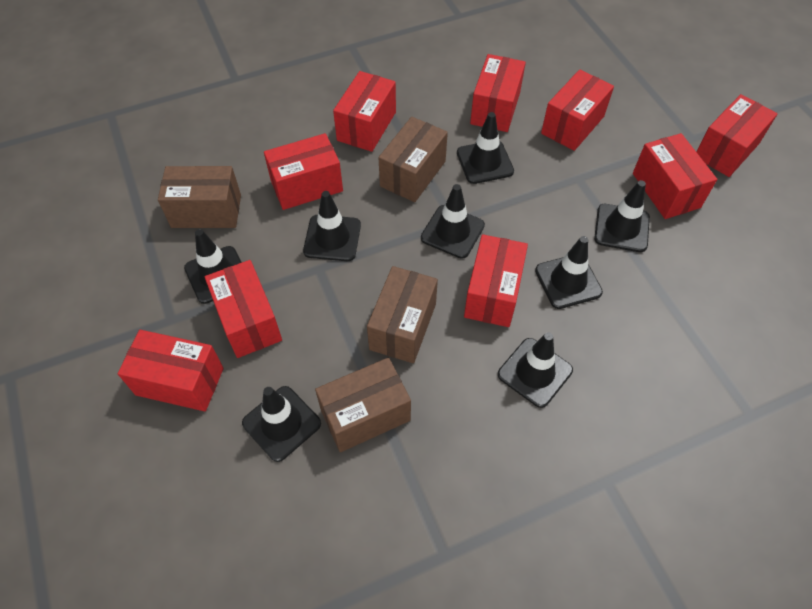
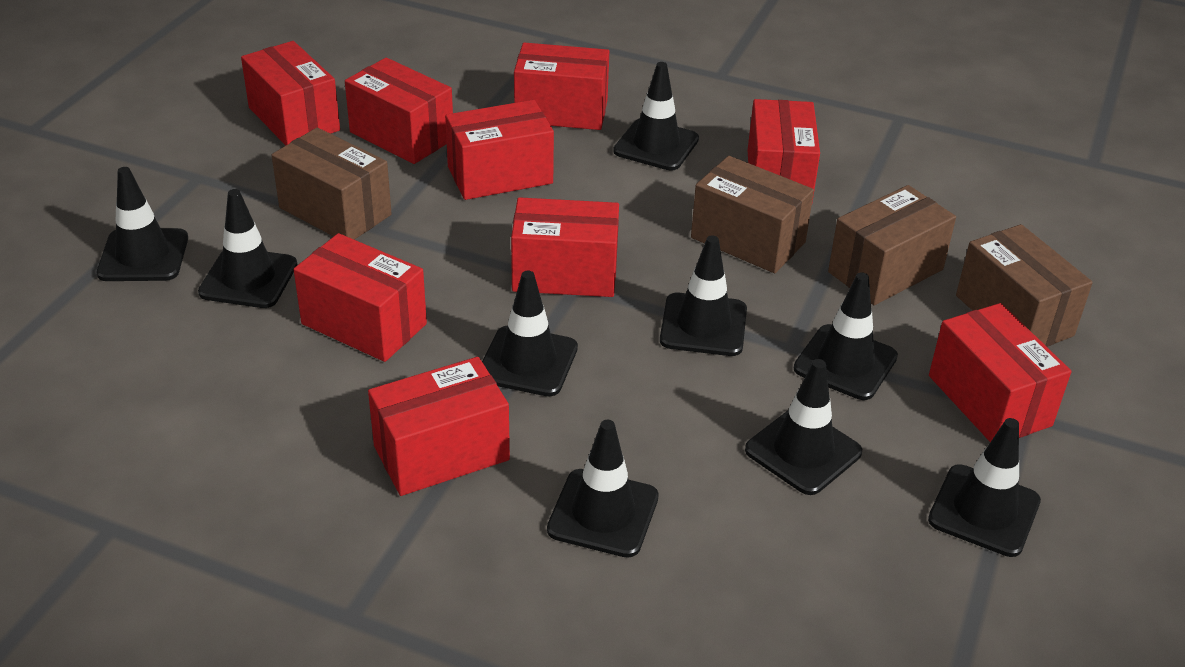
black traffic cone: 8 -> 9

